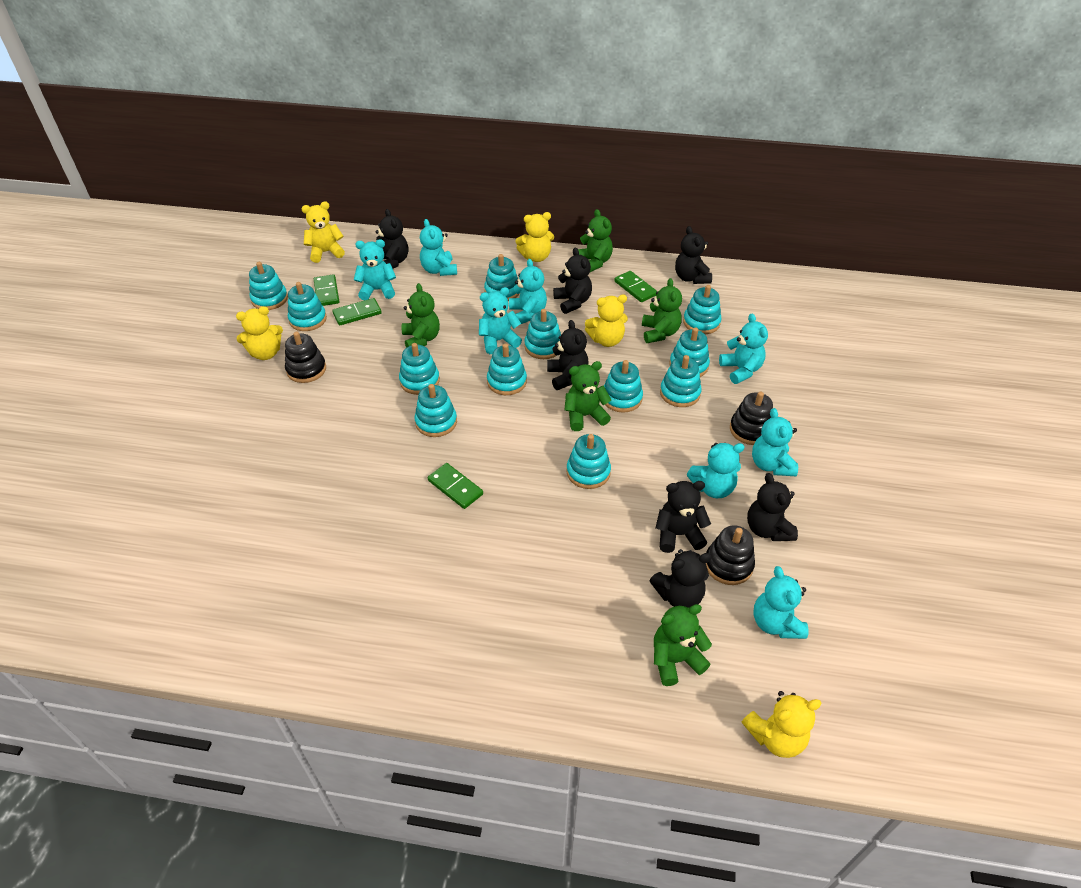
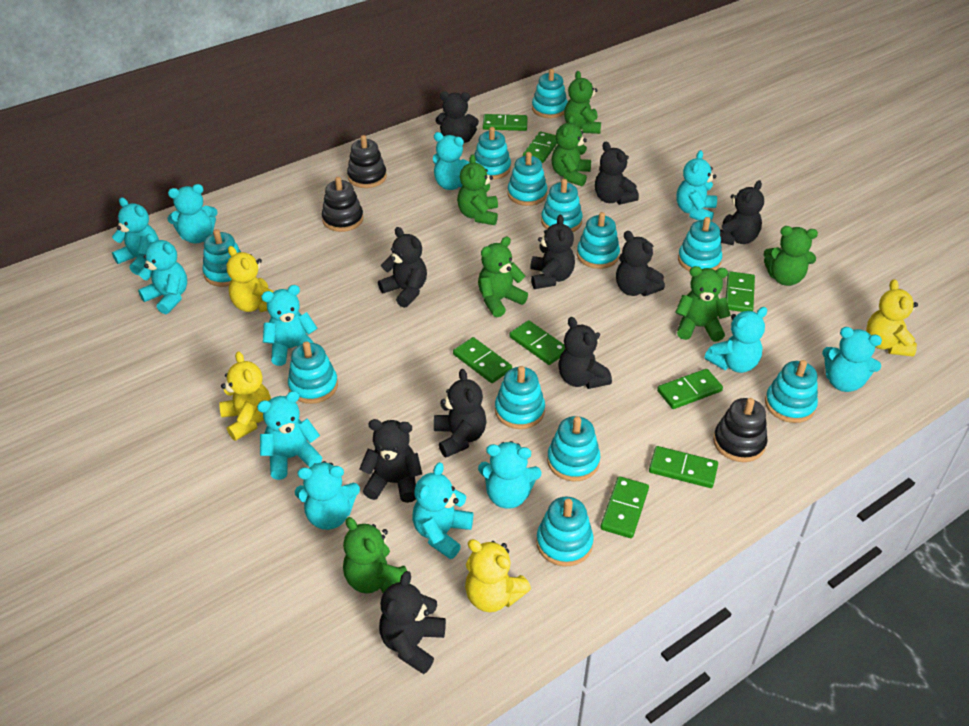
black teddy bear: 7 -> 10
green domino: 4 -> 8
green teddy bear: 5 -> 7
turquoise teddy bear: 8 -> 12
yellow teddy bear: 5 -> 4

